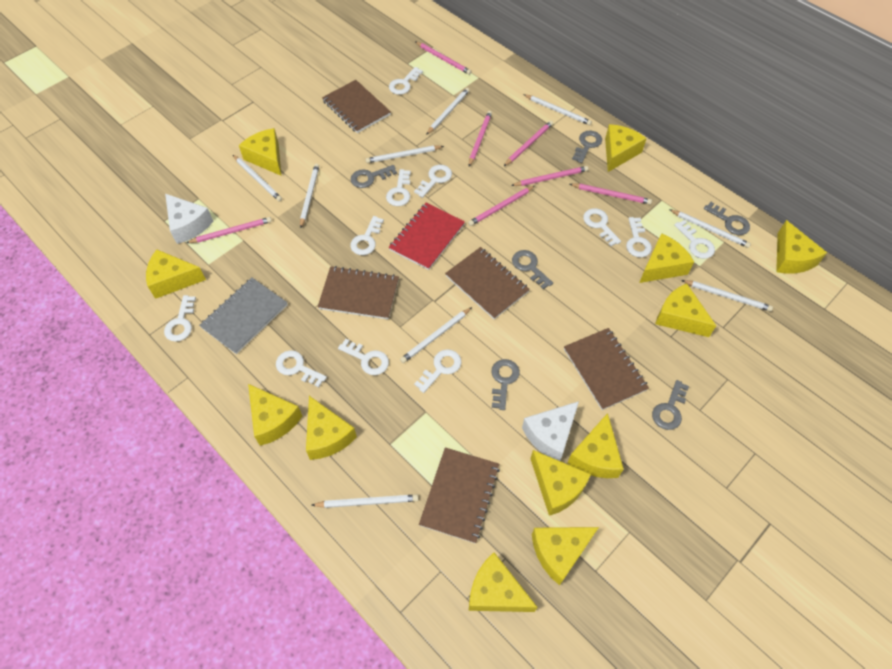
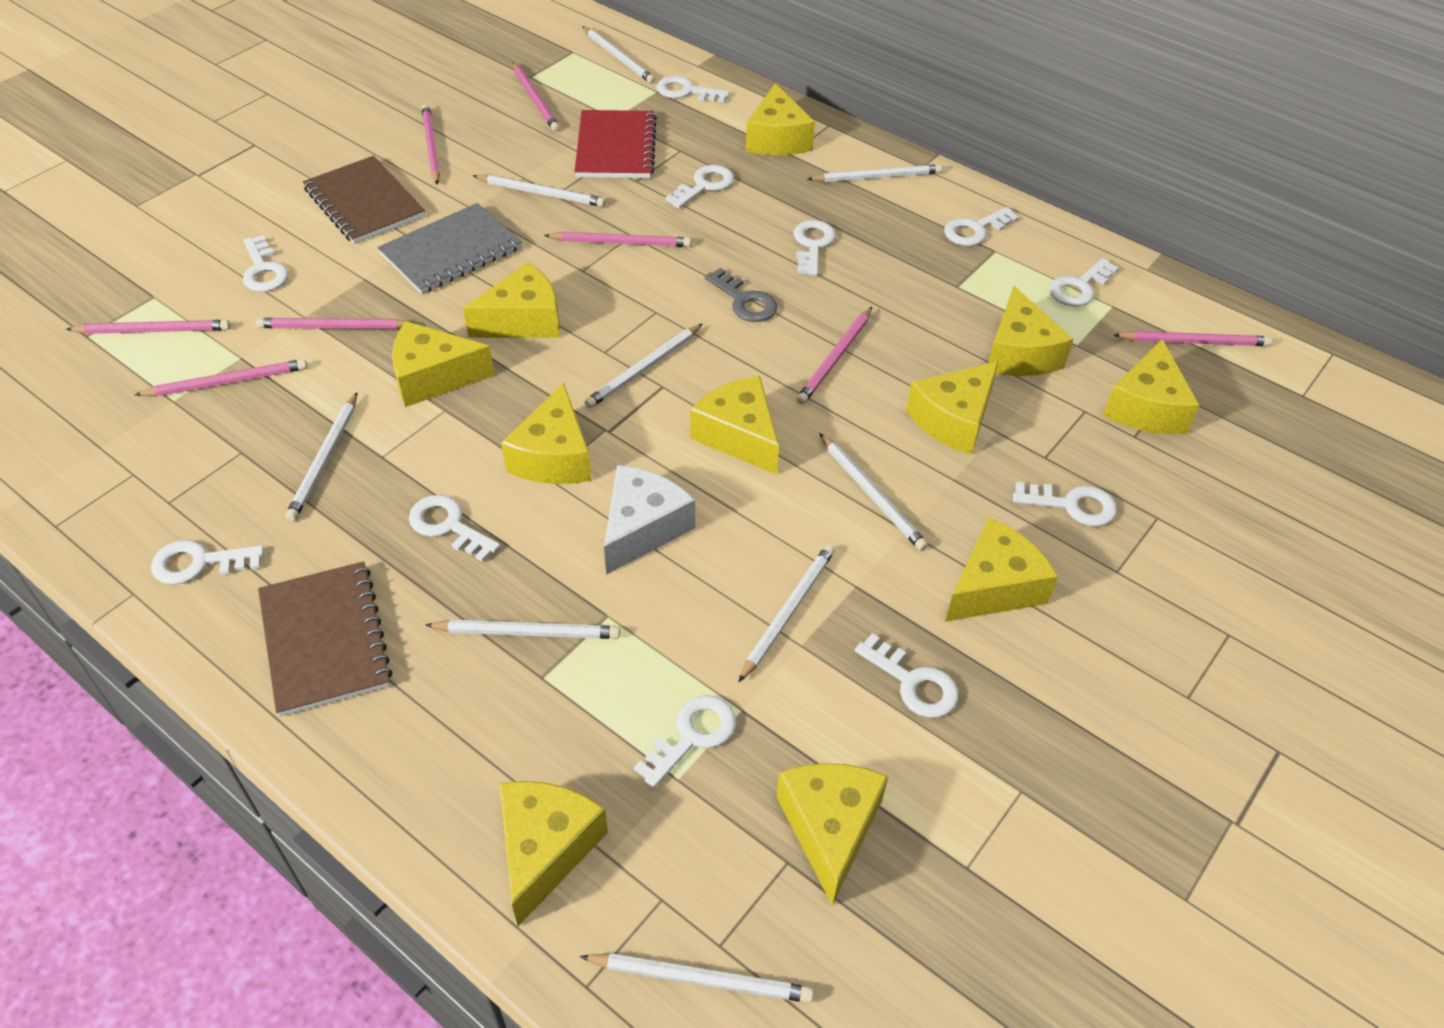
brown notebook: 5 -> 2
grey key: 6 -> 1
pink pencil: 7 -> 8
white cheese: 2 -> 1
yellow cheese: 12 -> 11

